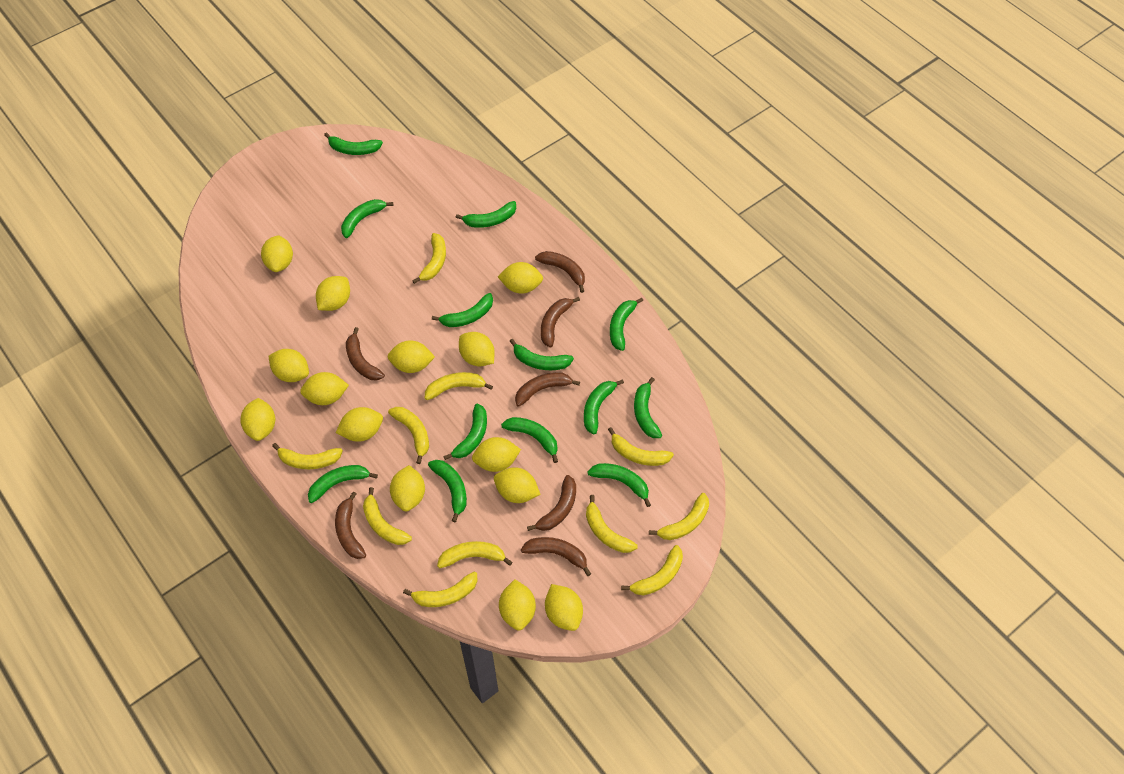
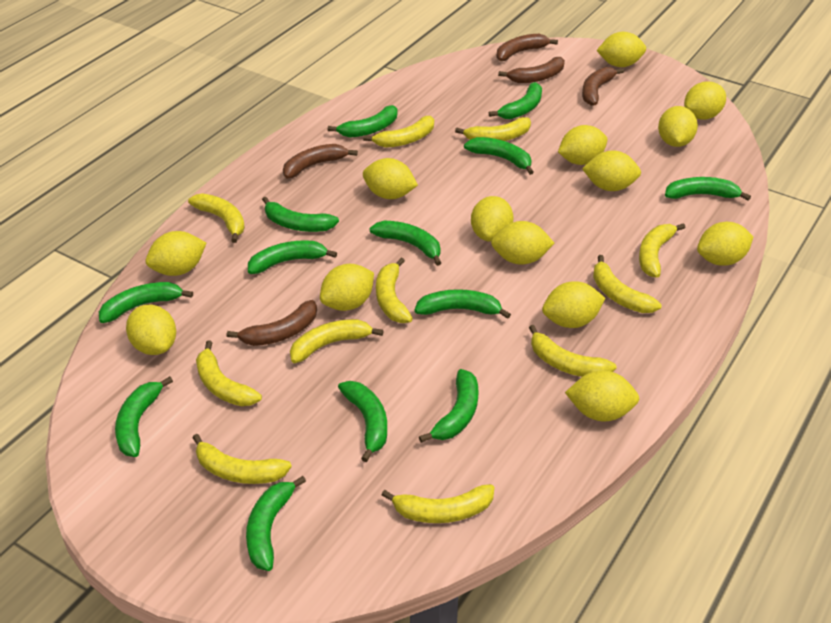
brown banana: 7 -> 5

